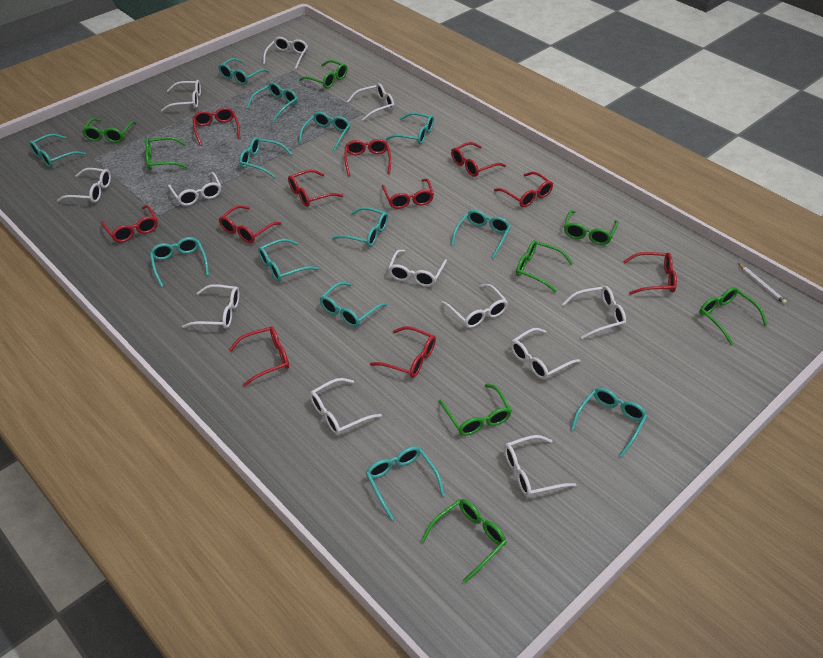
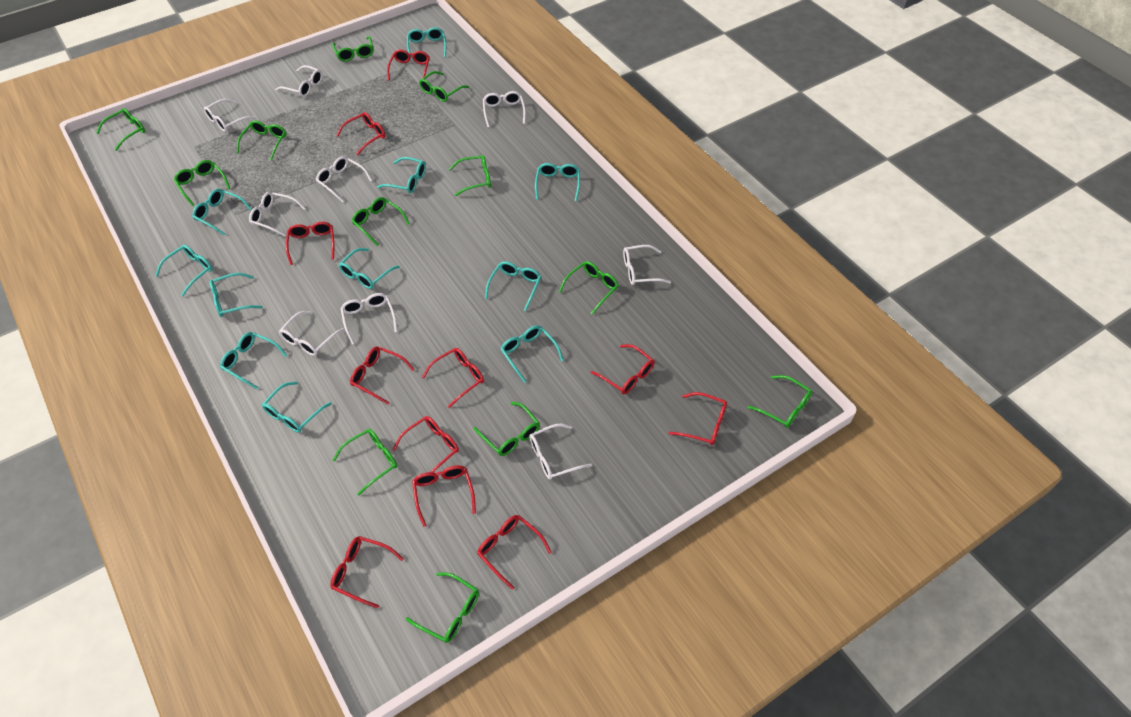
green glasses: 8 -> 12
turquoise glasses: 13 -> 11
white glasses: 12 -> 9
white pencil: 1 -> 0

